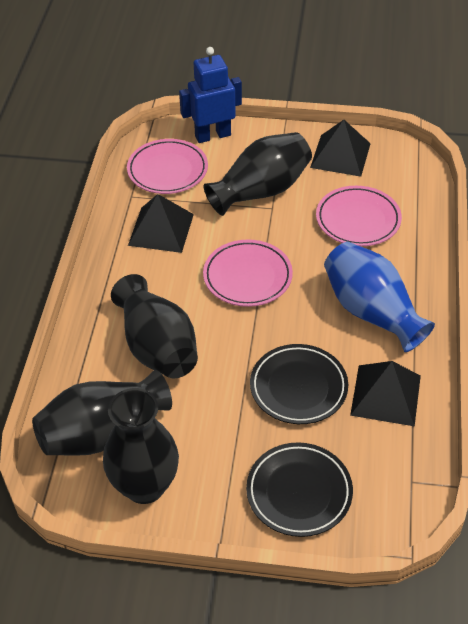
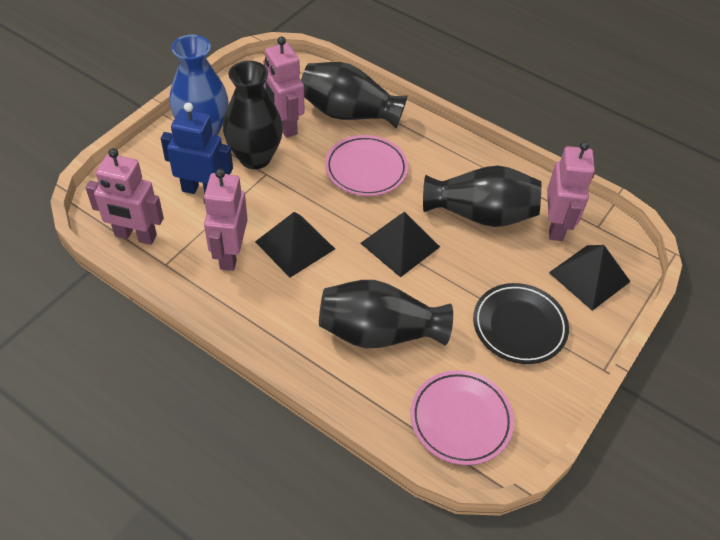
black plate: 2 -> 1
pink plate: 3 -> 2
pink robot: 0 -> 4

